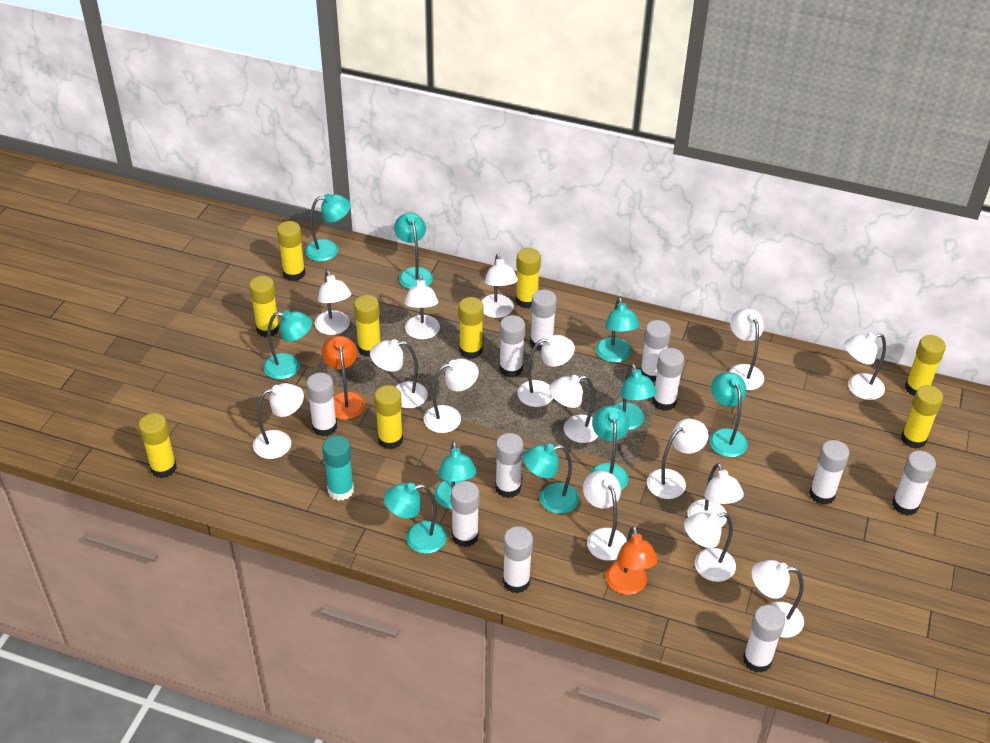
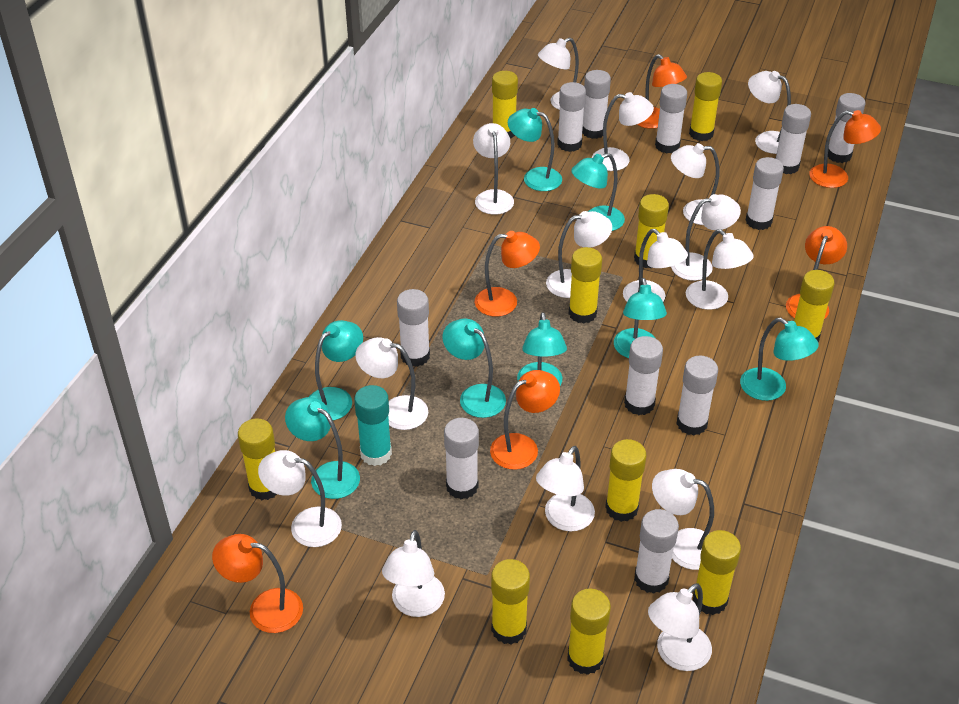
orange lamp: 2 -> 6
turquoise lamp: 10 -> 8
yellow glue stick: 9 -> 10

